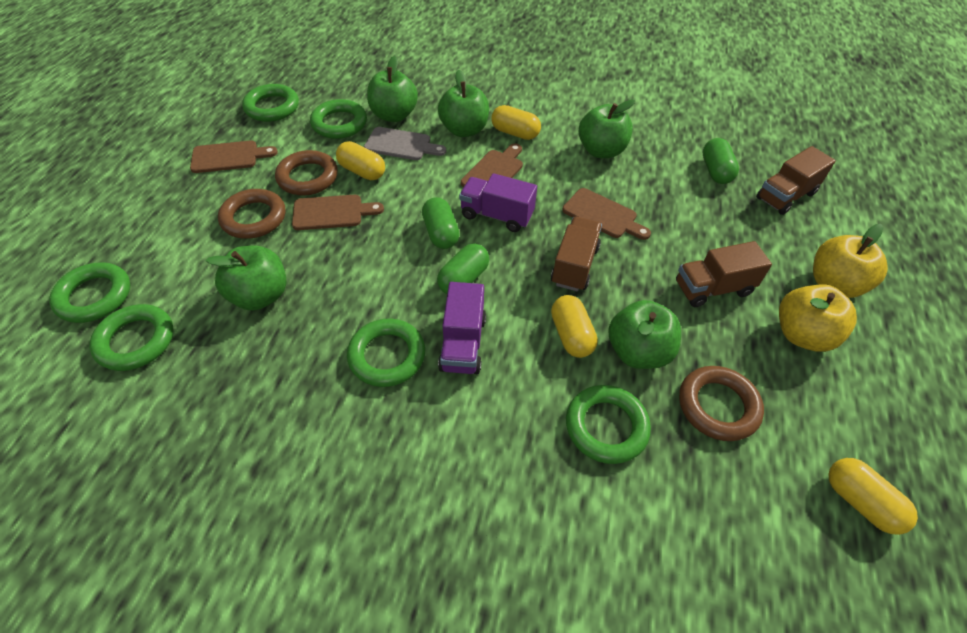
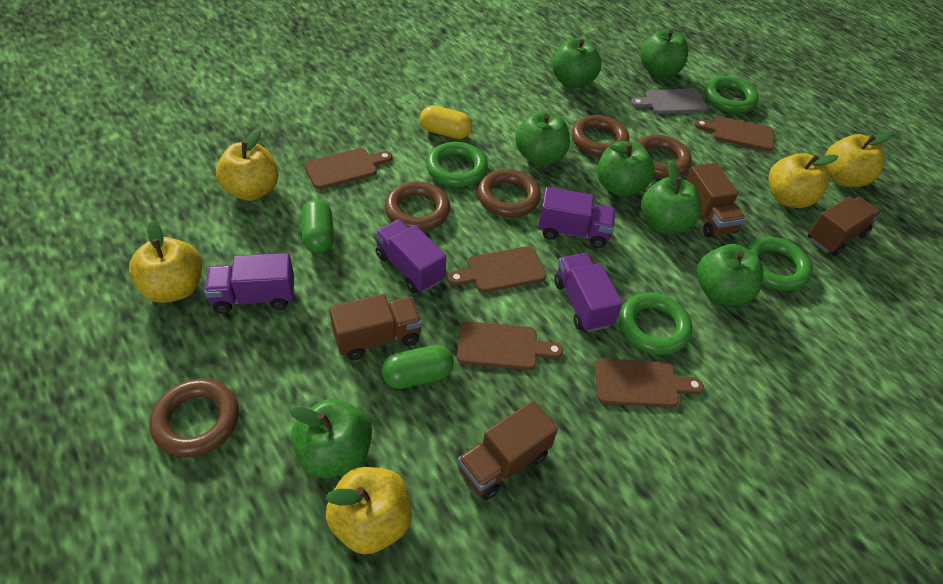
brown cutting board: 4 -> 5
brown ring: 3 -> 5
brown truck: 3 -> 4
green apple: 5 -> 7
green capsule: 3 -> 2
green ring: 6 -> 4
purple truck: 2 -> 4
yellow apple: 2 -> 5
yellow capsule: 4 -> 1

